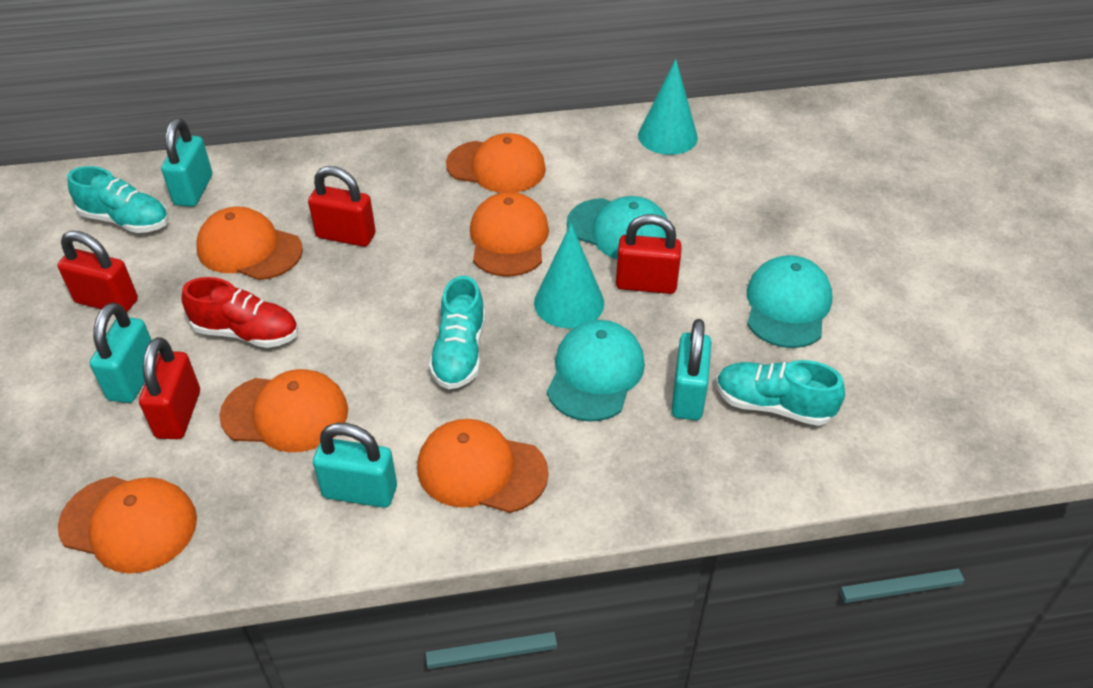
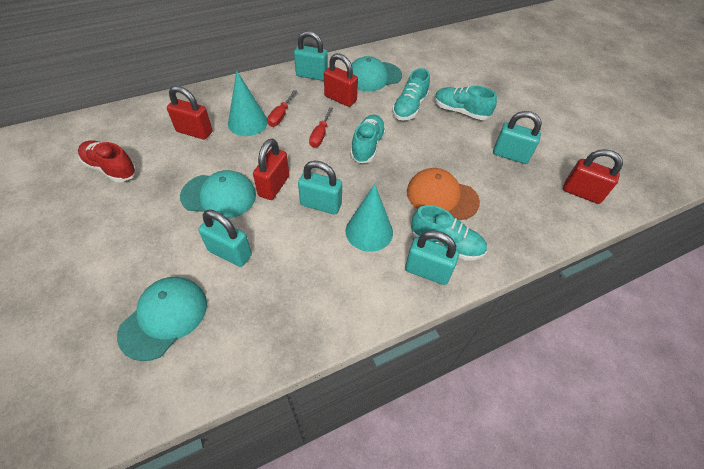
orange cap: 6 -> 1
red screwdriver: 0 -> 2
turquoise padlock: 4 -> 5
turquoise shoe: 3 -> 4

